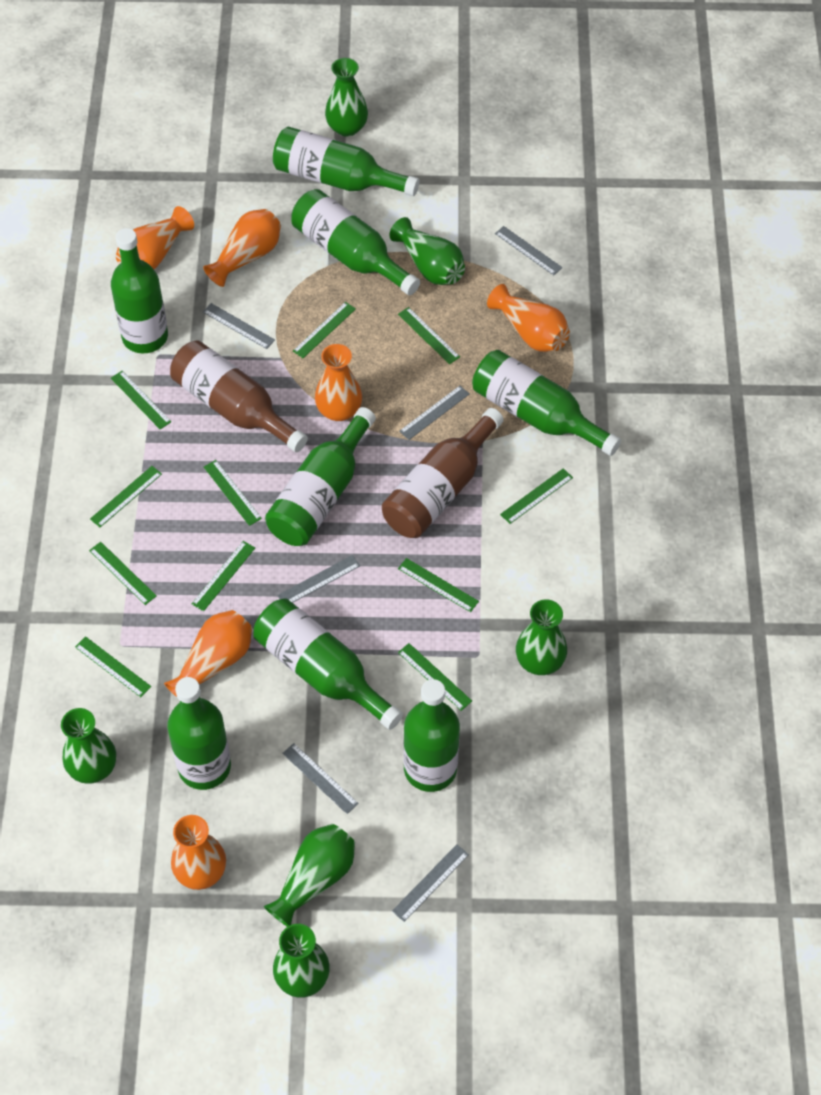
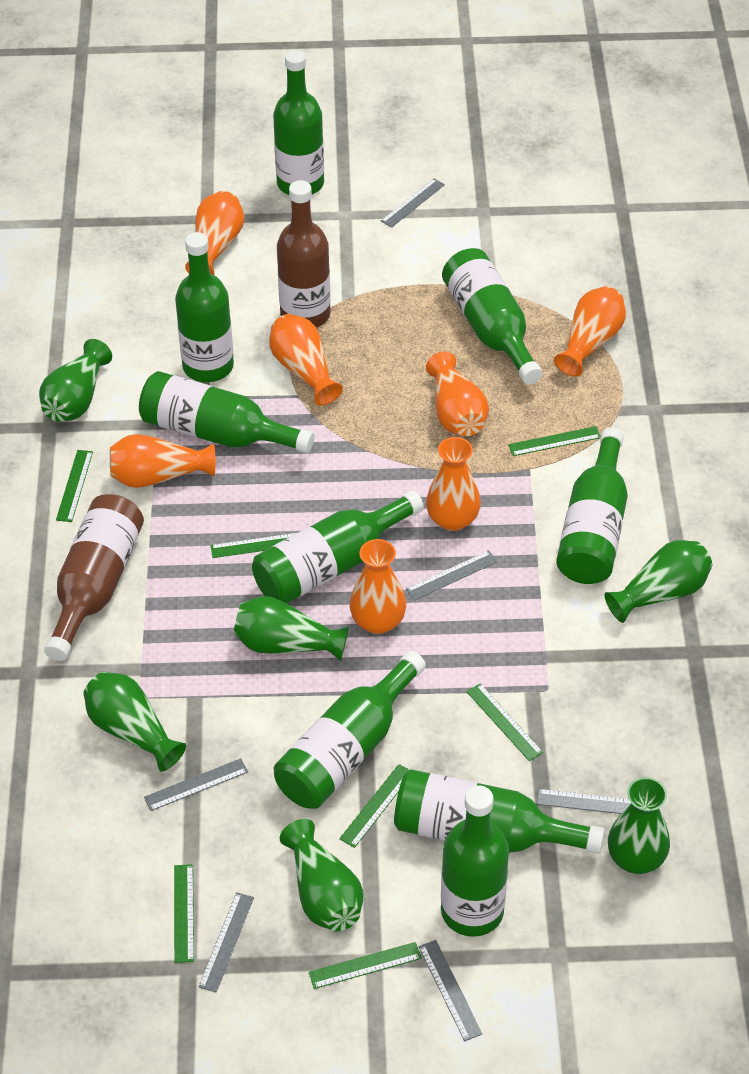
green bottle: 8 -> 9
green ruler: 11 -> 7
orange vase: 6 -> 7

